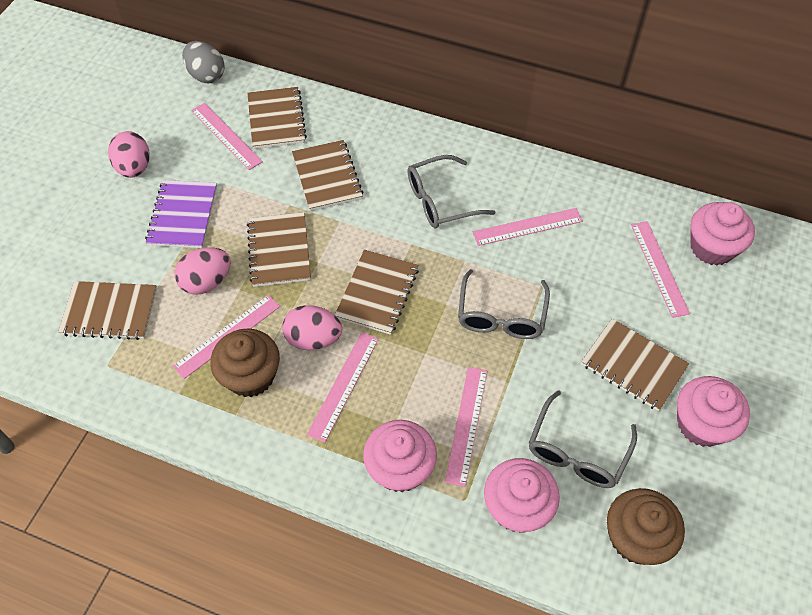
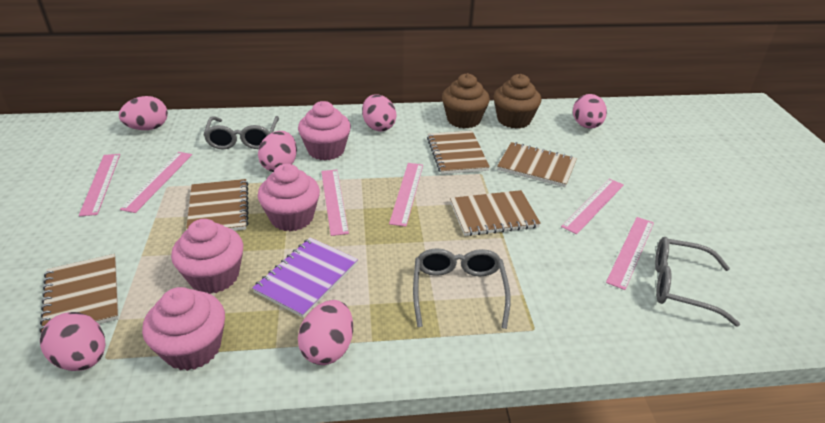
brown notebook: 6 -> 5
grey egg: 1 -> 0
pink egg: 3 -> 6

